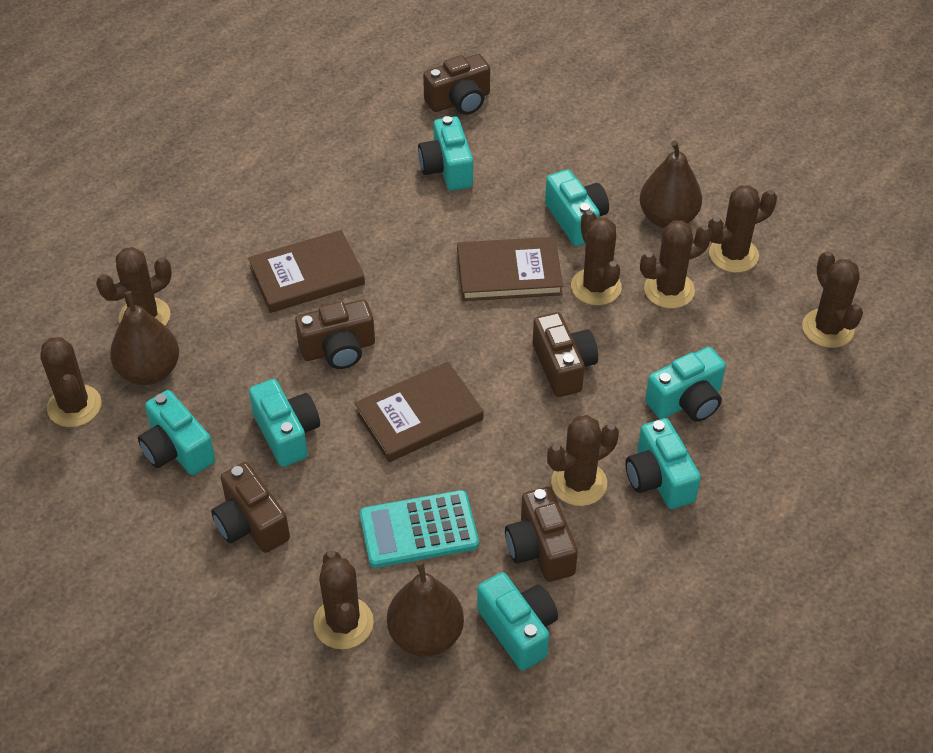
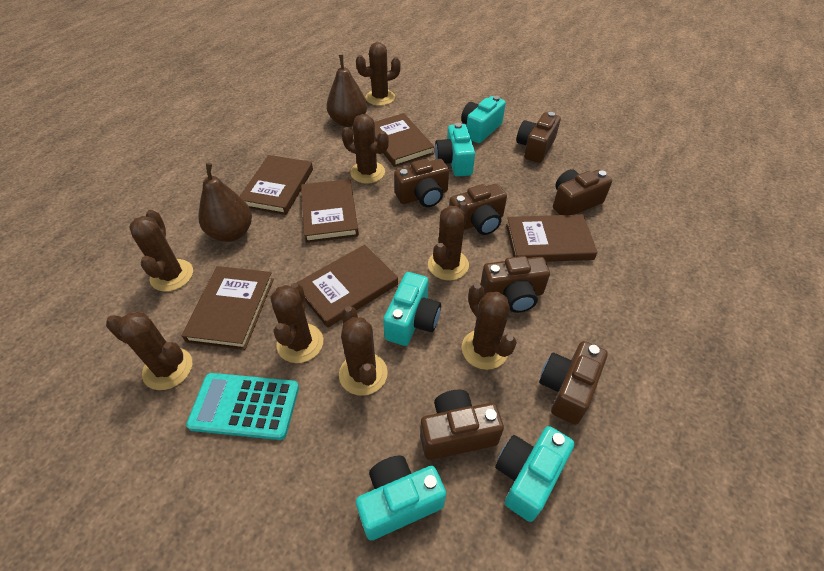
brown book: 3 -> 6
brown camera: 5 -> 7
brown pear: 3 -> 2
turquoise camera: 7 -> 5

